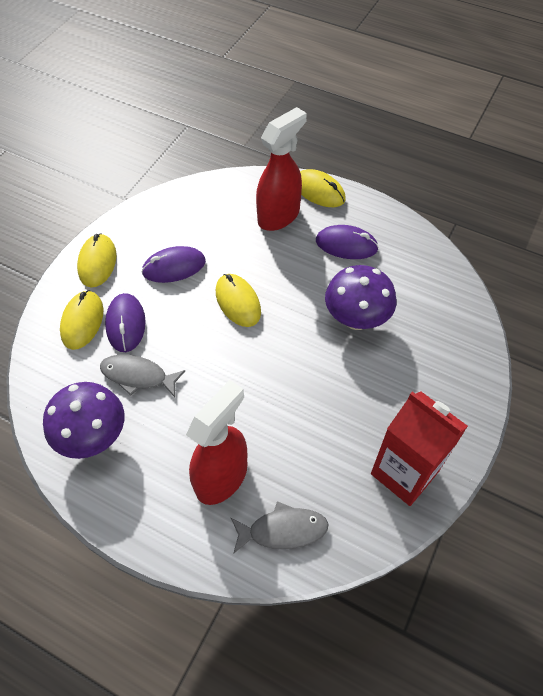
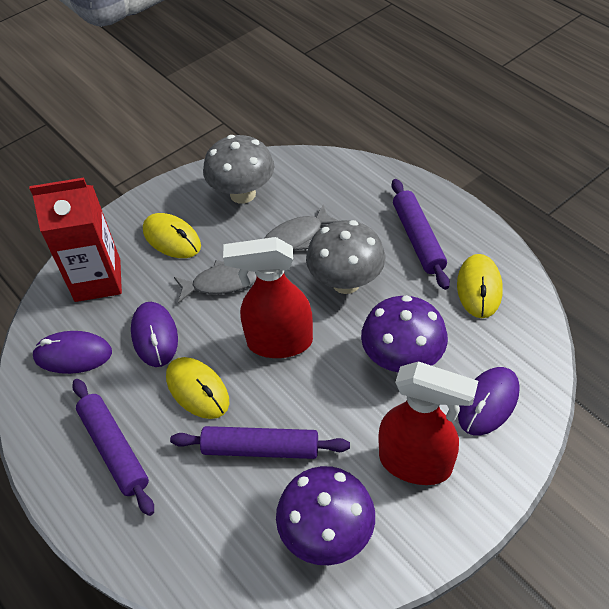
grey mushroom: 0 -> 2
purple rolling pin: 0 -> 3
yellow mouse: 4 -> 3

